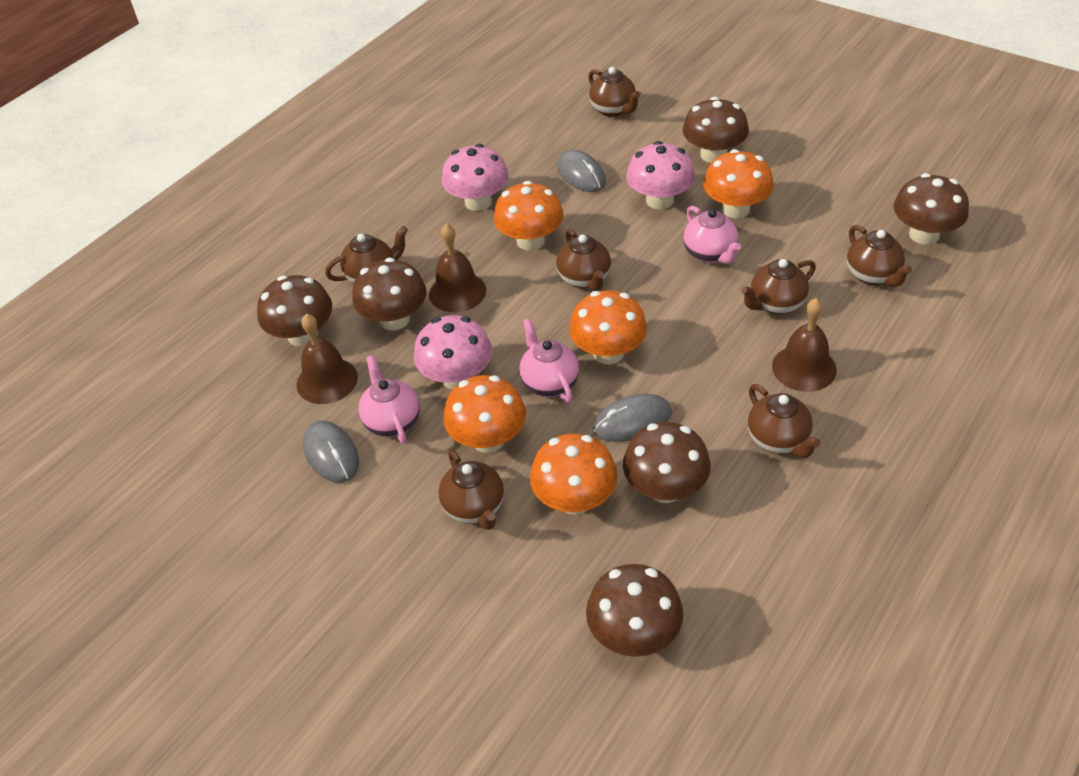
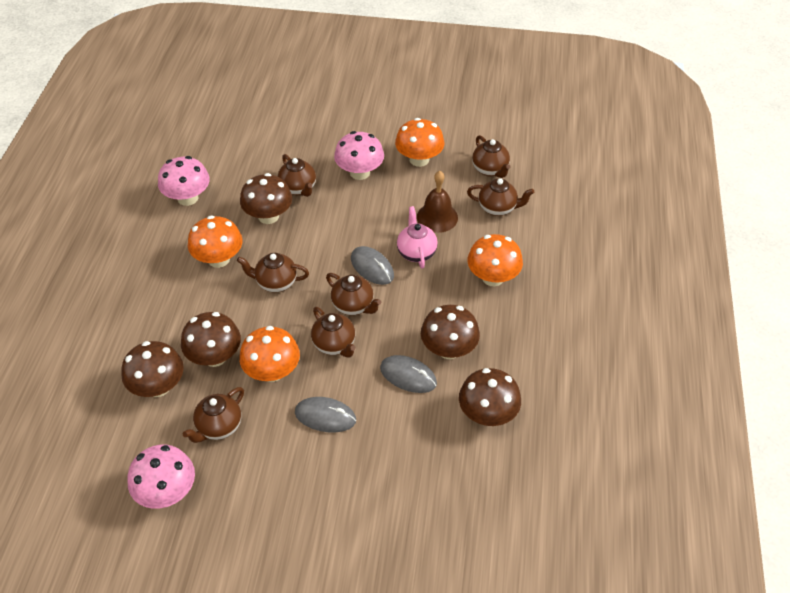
brown bell: 3 -> 1
brown mushroom: 6 -> 5
orange mushroom: 5 -> 4
pink teapot: 3 -> 1

